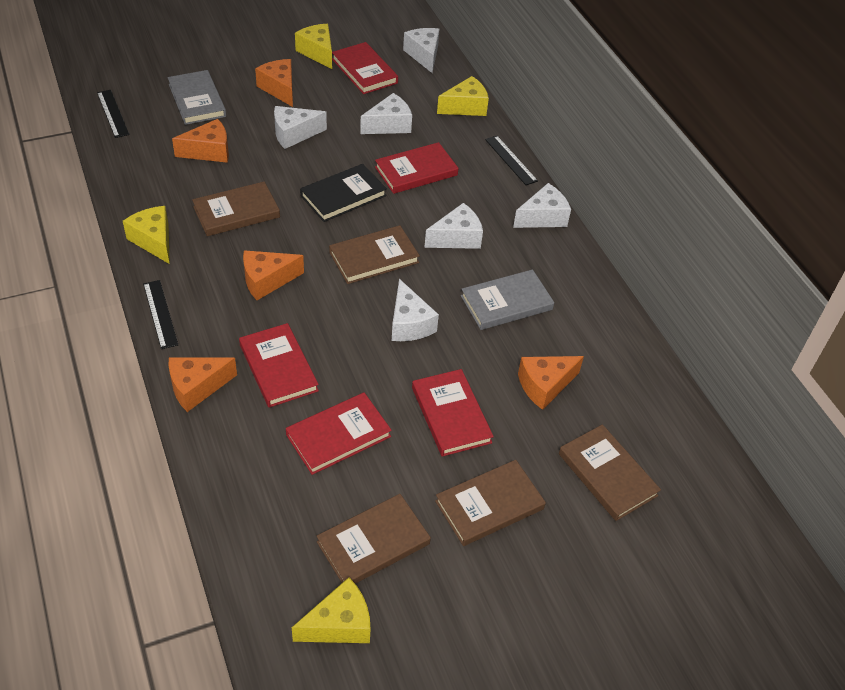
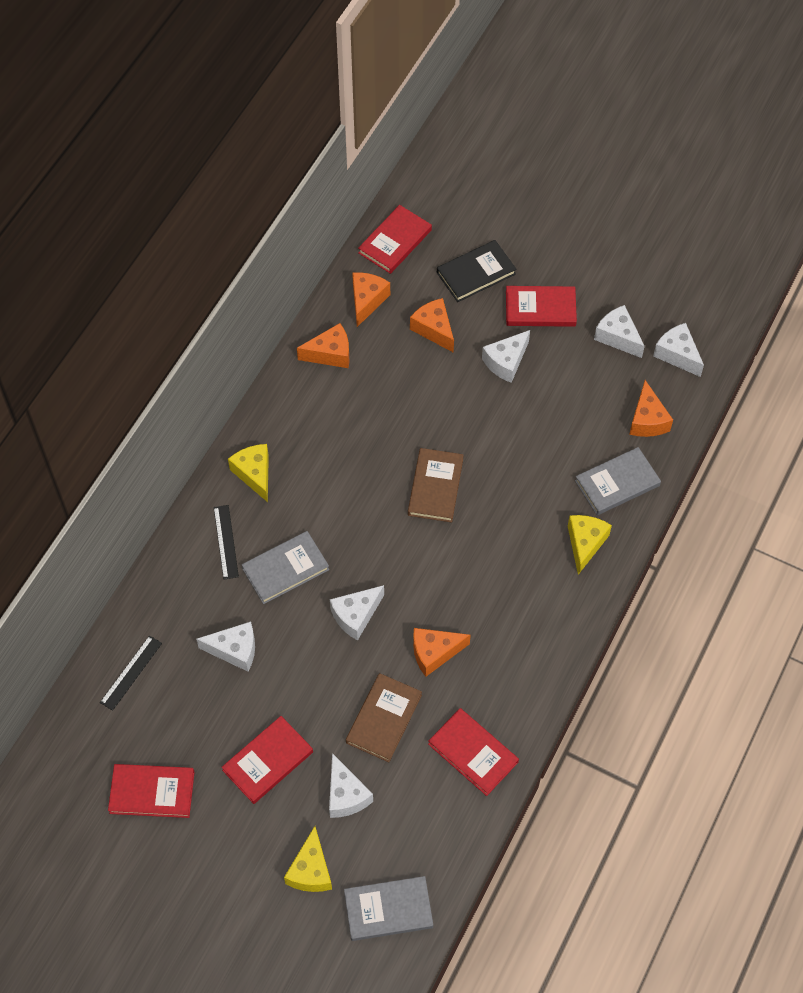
black ruler: 3 -> 2
brown book: 5 -> 2
grey book: 2 -> 3
yellow cheese: 4 -> 3

